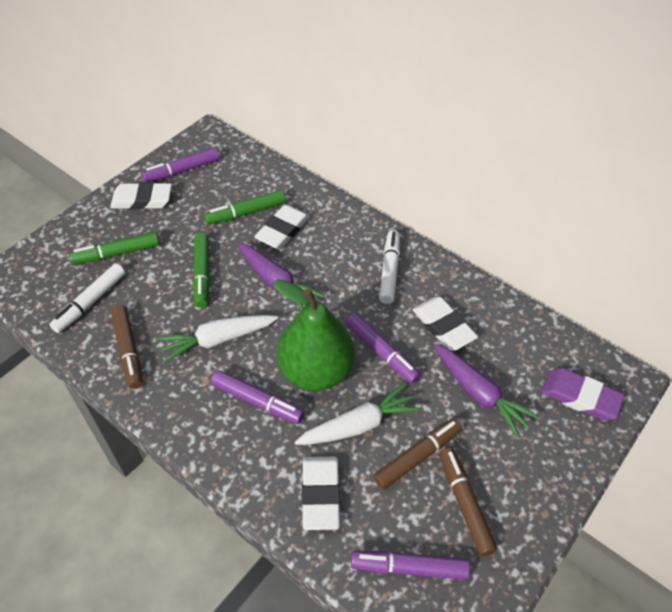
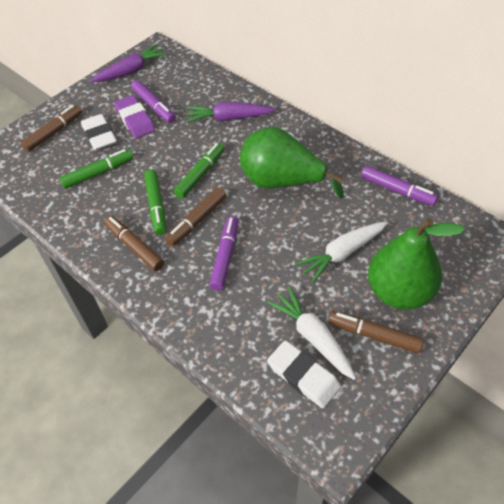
brown marker: 3 -> 4
green pear: 1 -> 2
purple marker: 4 -> 3
white eraser: 4 -> 2
white marker: 2 -> 0

